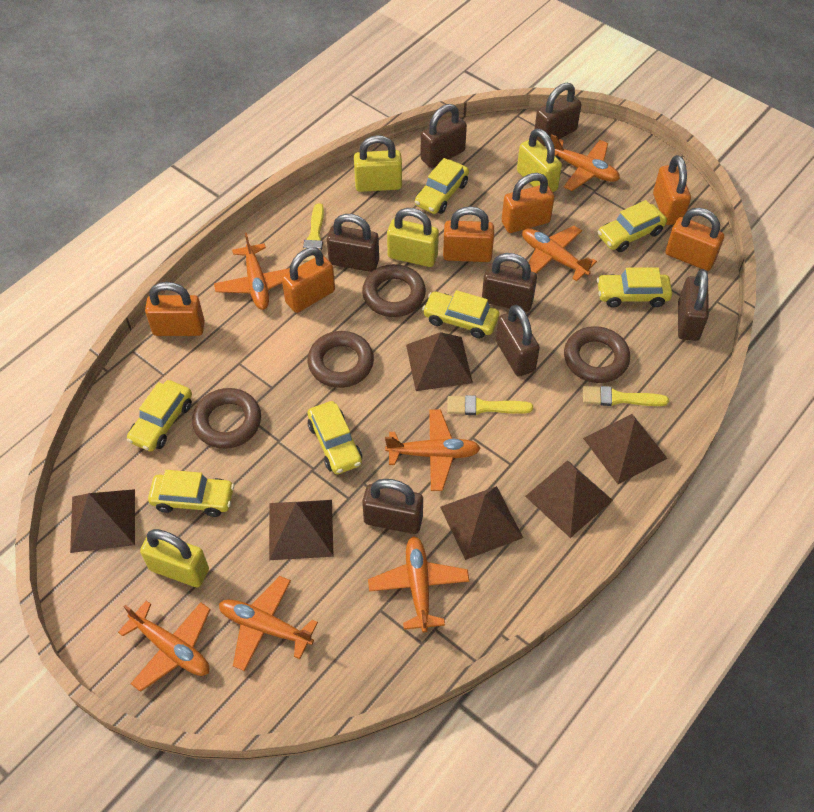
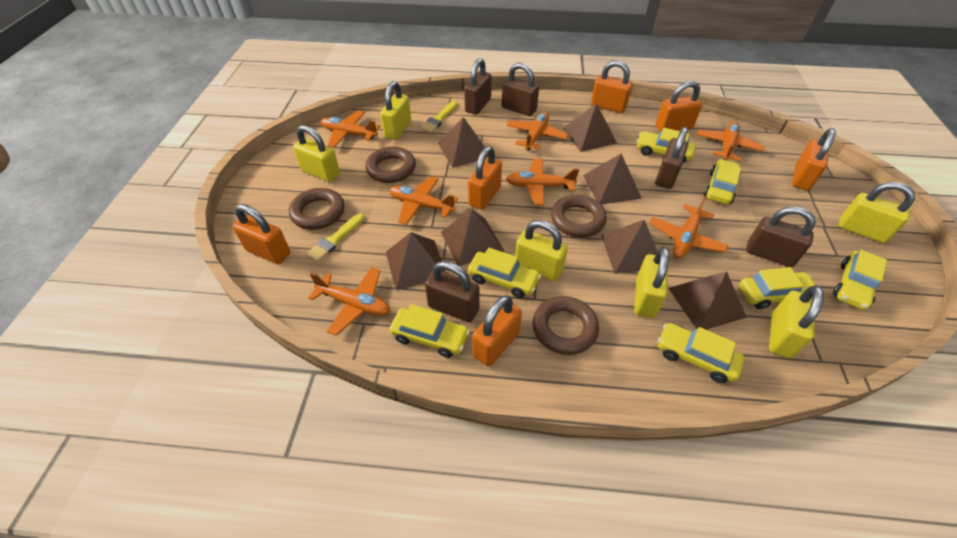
brown padlock: 7 -> 5
brown pyramid: 6 -> 7
yellow brush: 3 -> 2
yellow padlock: 4 -> 6

